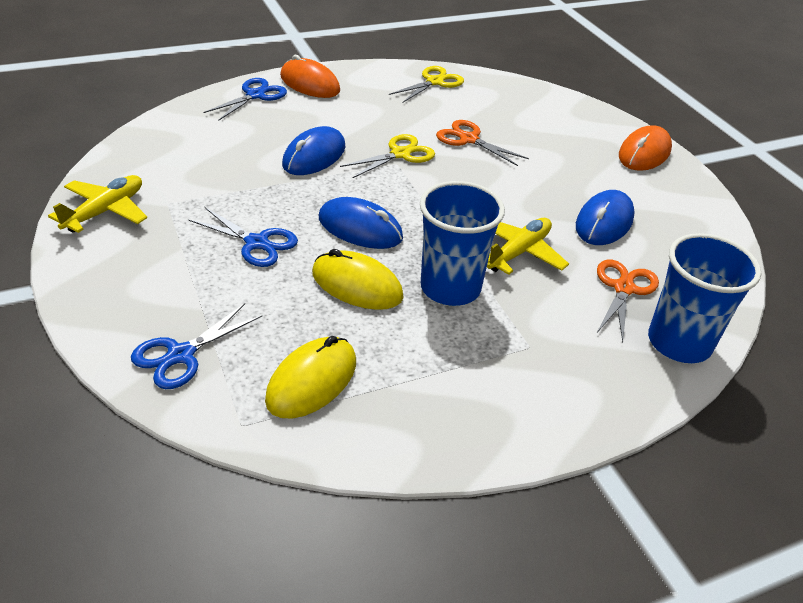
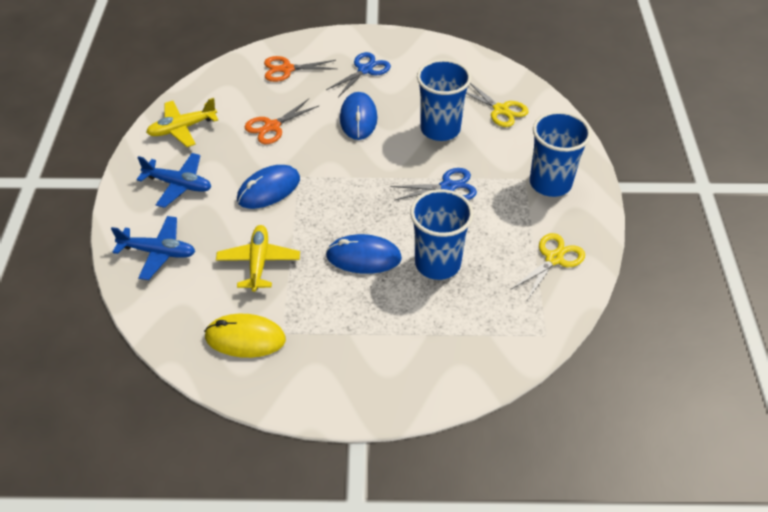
blue cup: 2 -> 3
blue plane: 0 -> 2
blue scissors: 3 -> 2
orange mouse: 2 -> 0
yellow mouse: 2 -> 1

